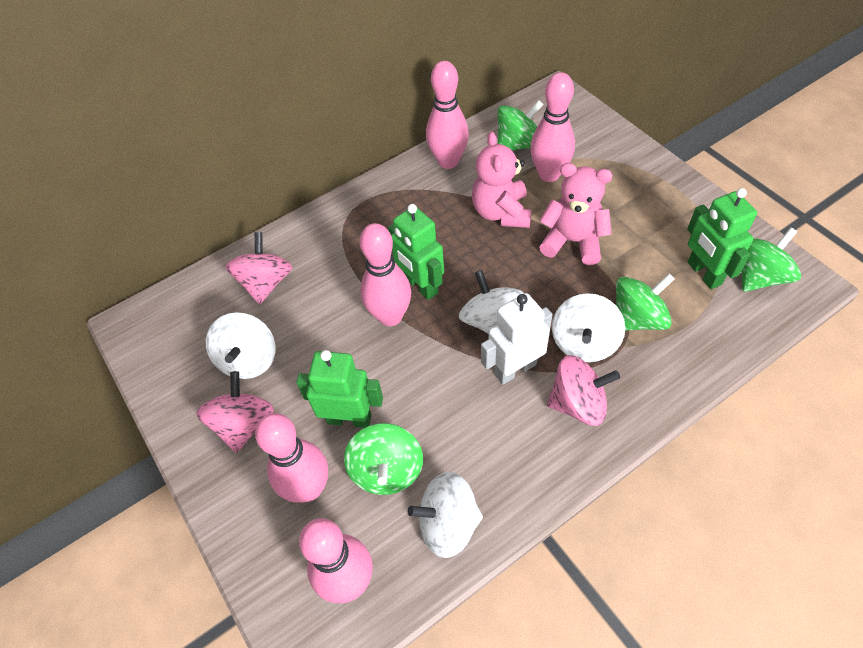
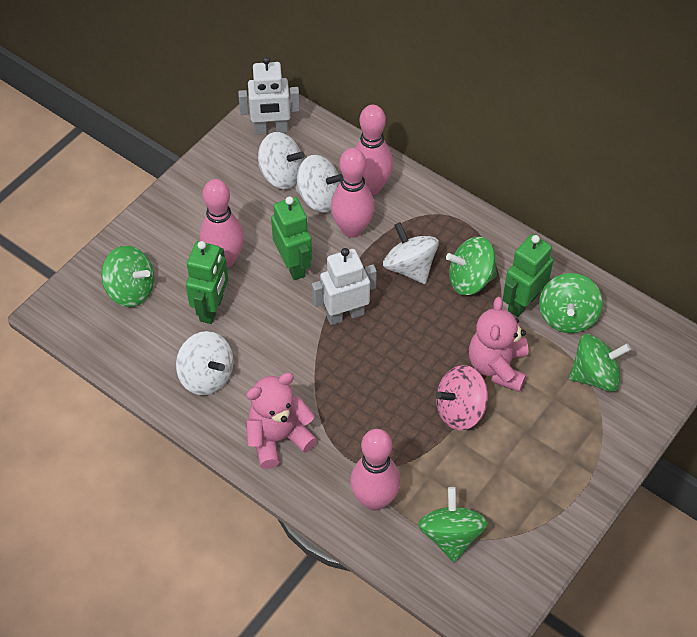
green spinning top: 4 -> 5
pink bowling pin: 5 -> 4
pink spinning top: 3 -> 1
white robot: 1 -> 2

